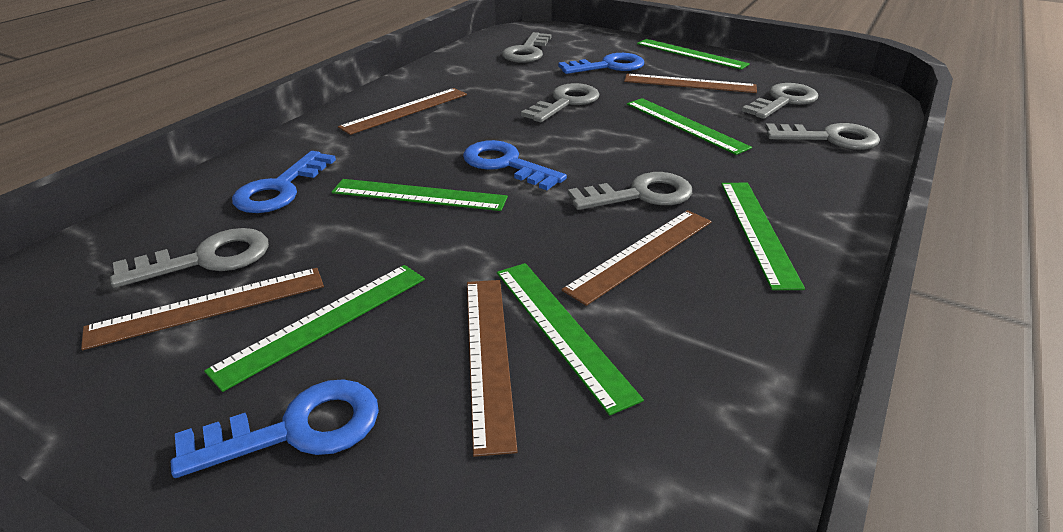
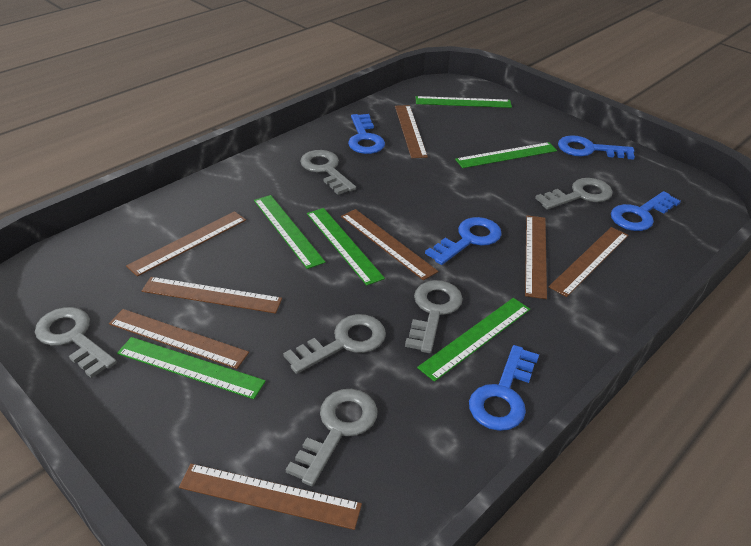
blue key: 4 -> 5
brown ruler: 5 -> 8

